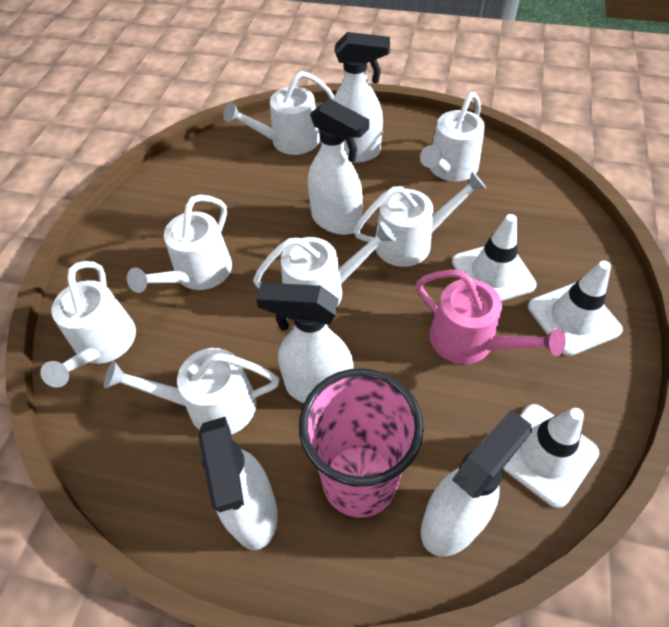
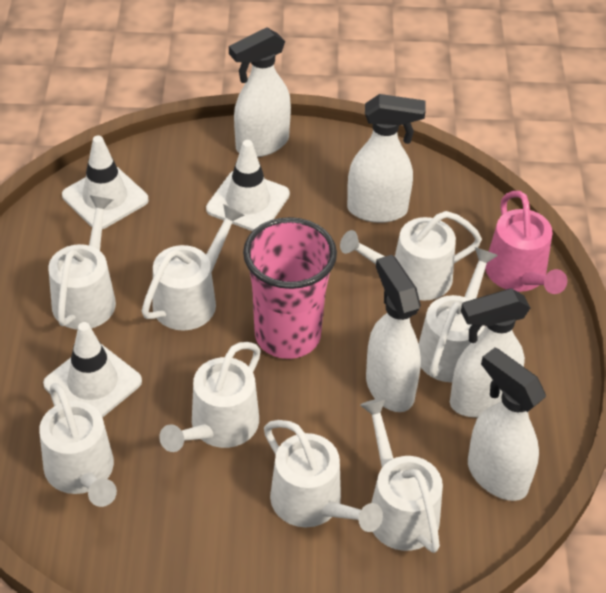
white watering can: 7 -> 8

